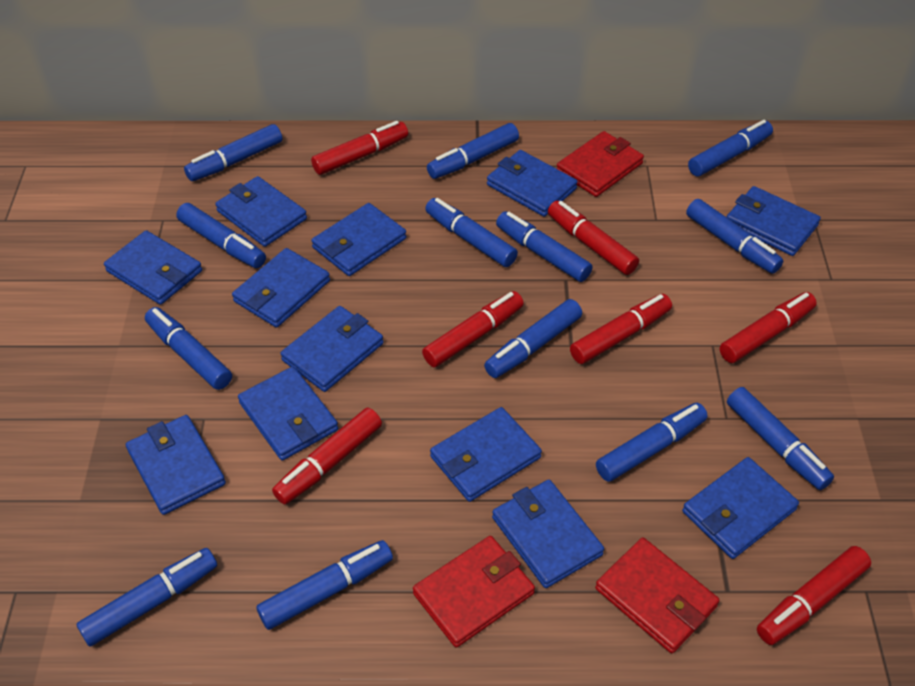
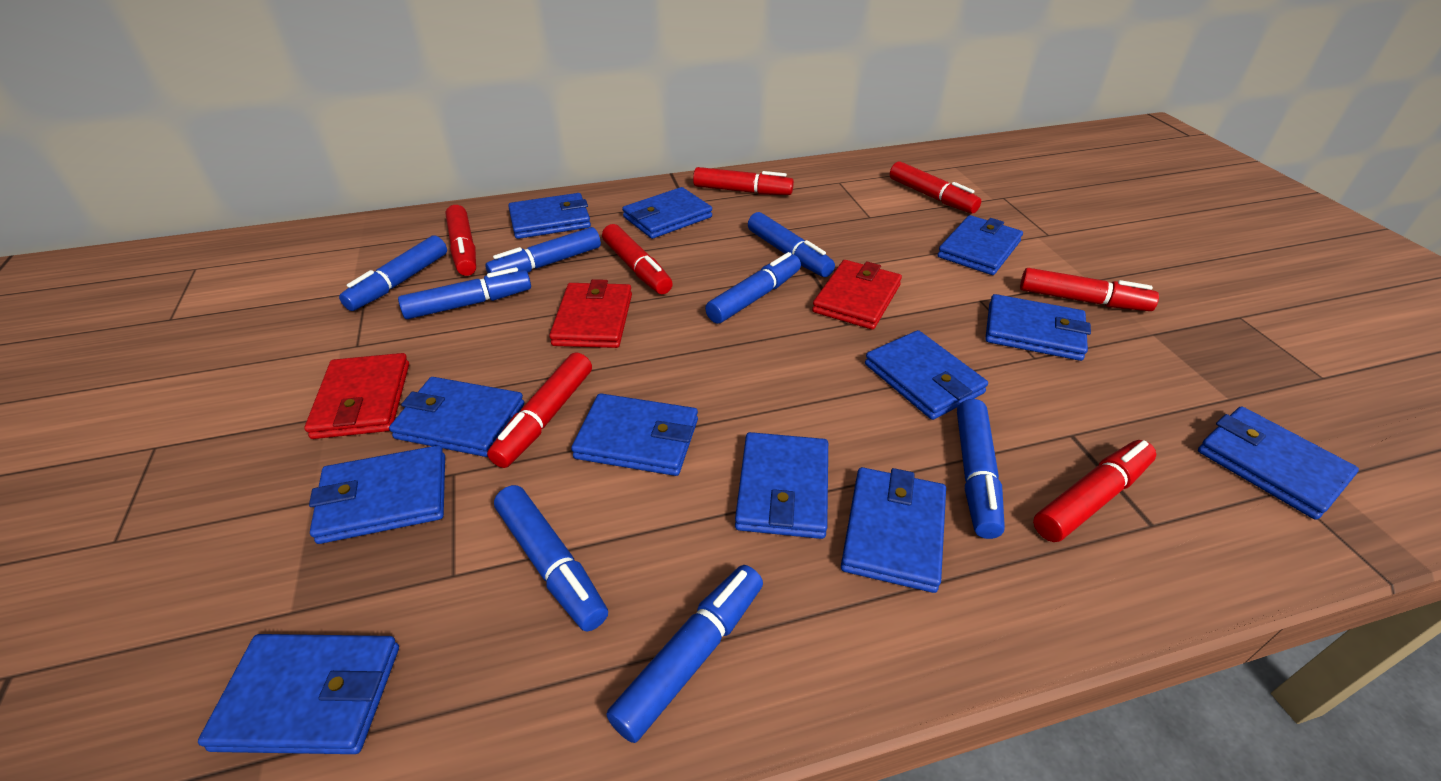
blue marker: 13 -> 8

